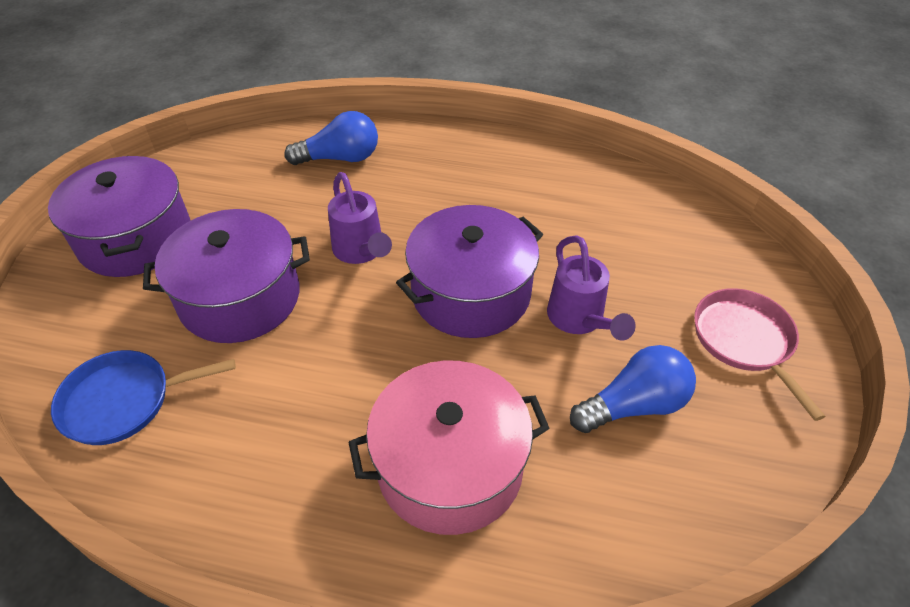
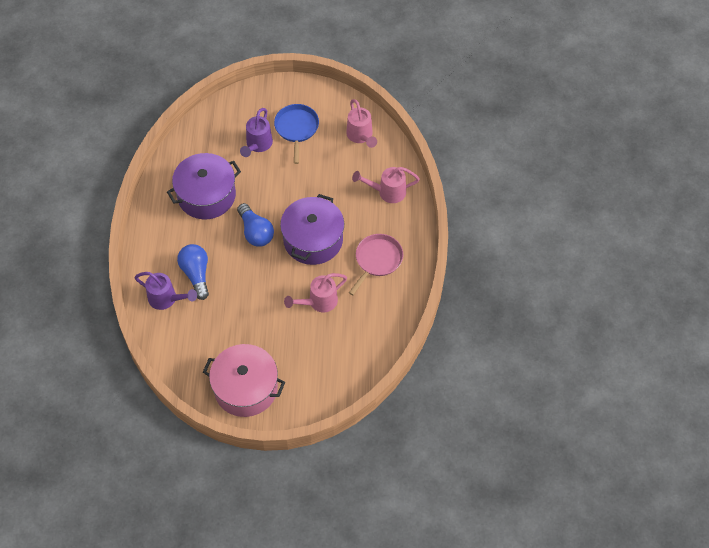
pink watering can: 0 -> 3
purple pot: 3 -> 2

